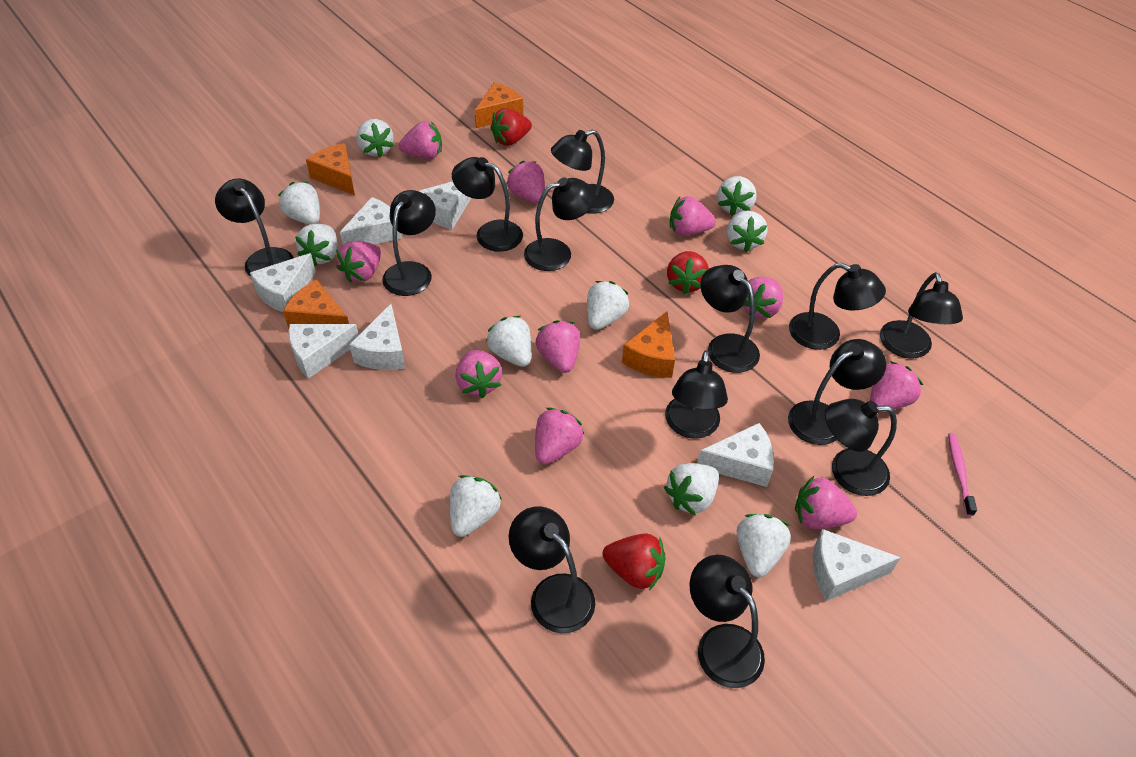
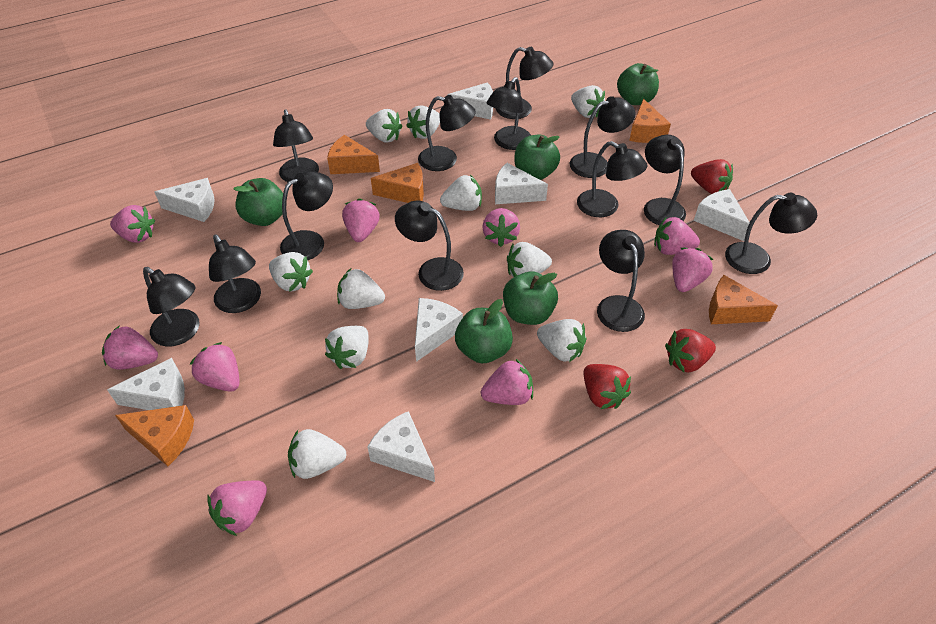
green apple: 0 -> 5
orange cheese: 4 -> 5
pink strawberry: 10 -> 9
pink toothbrush: 1 -> 0

